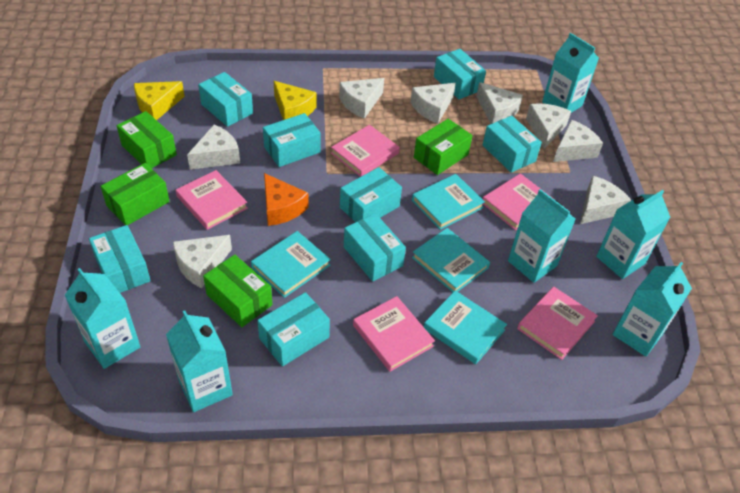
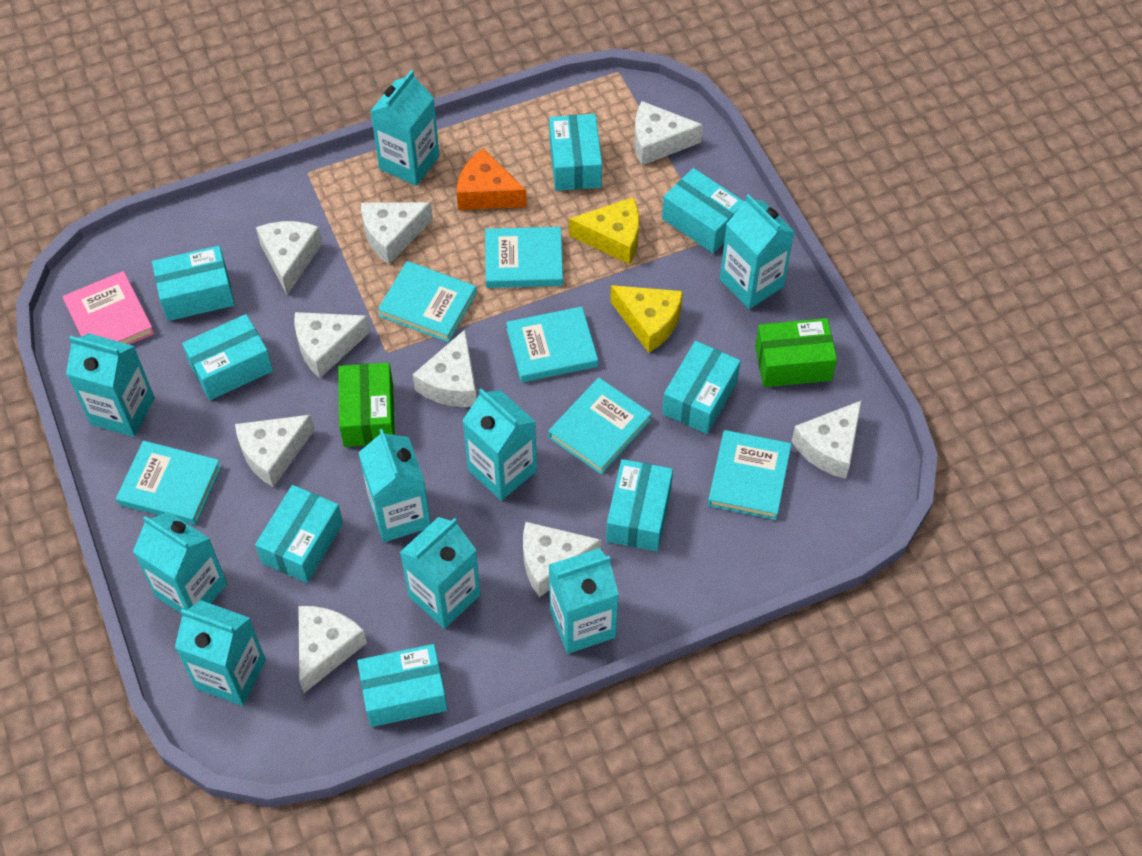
green box: 4 -> 2
pink book: 5 -> 1
turquoise book: 4 -> 6
turquoise carton: 6 -> 9
white cheese: 8 -> 9

